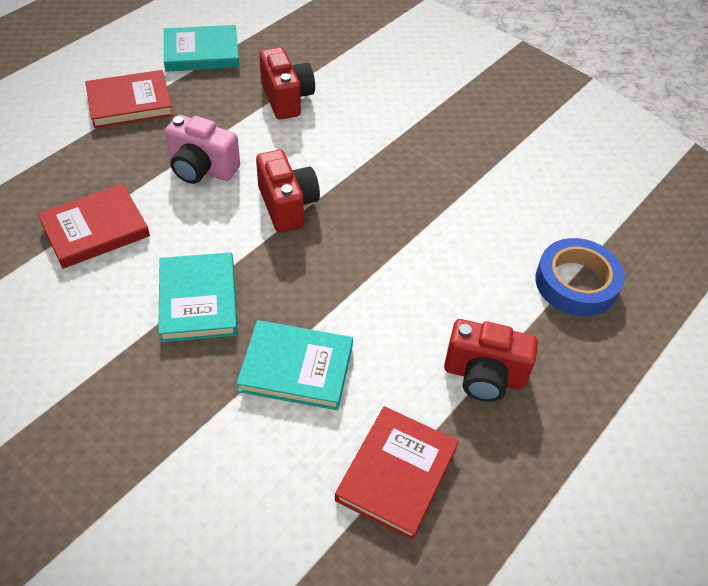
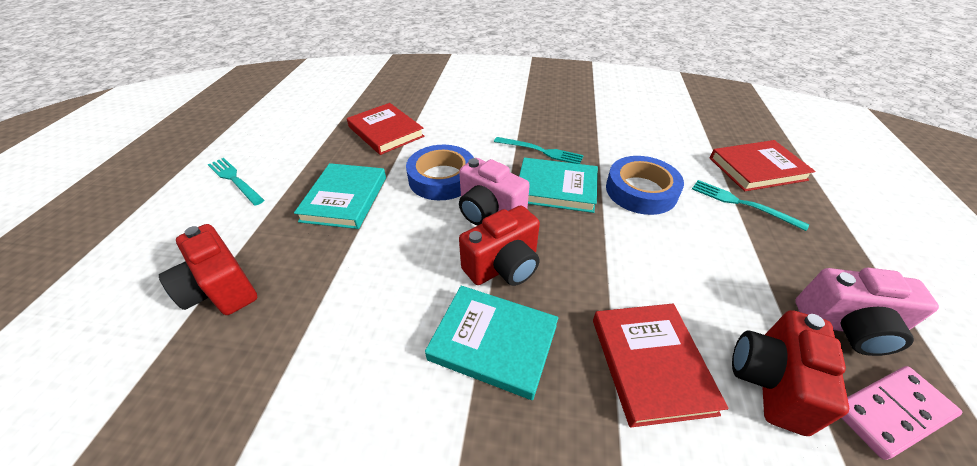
blue tape: 1 -> 2
pink camera: 1 -> 2
pink domino: 0 -> 1
turquoise fork: 0 -> 3

